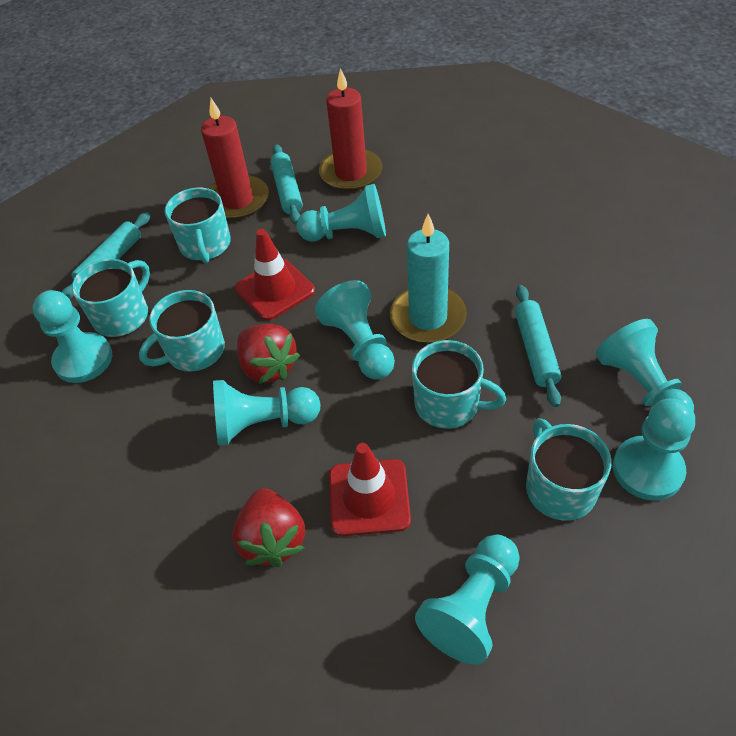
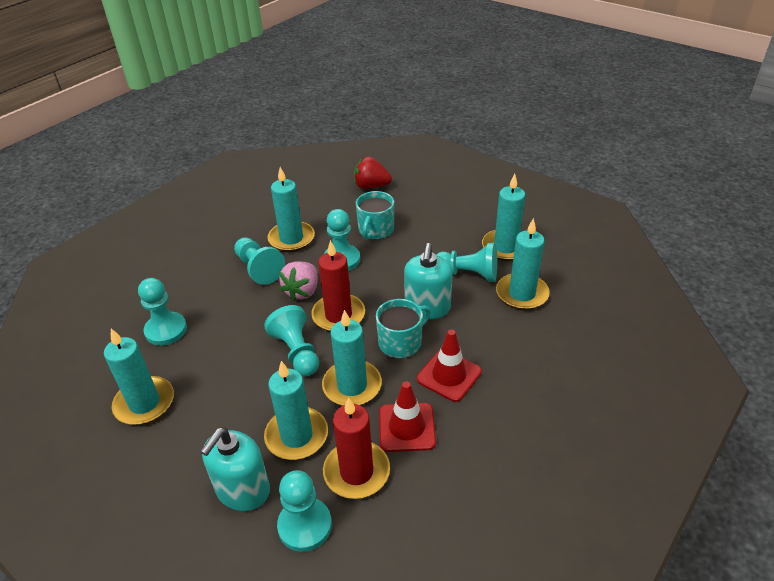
pink strawberry: 0 -> 1
red strawberry: 2 -> 1
turquoise candle: 1 -> 6
turquoise mug: 5 -> 2
turquoise pawn: 7 -> 6
turquoise rolling pin: 3 -> 0
turquoise soap dispenser: 0 -> 2

